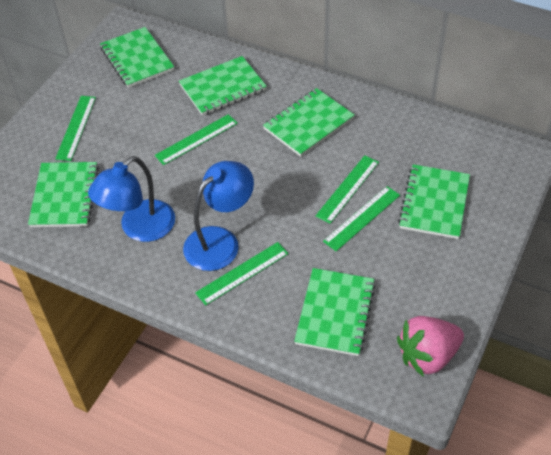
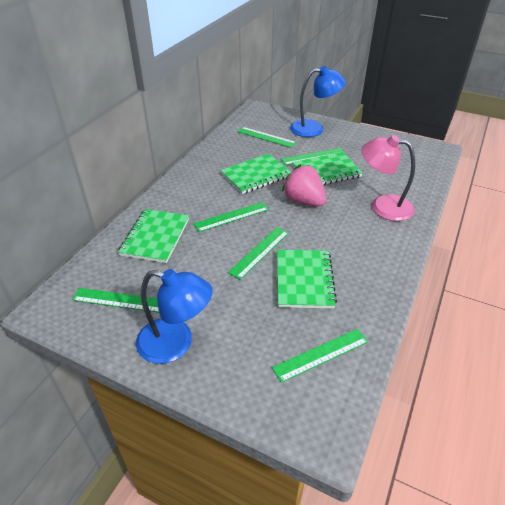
green notebook: 6 -> 4
green ruler: 5 -> 6
pink lamp: 0 -> 1

